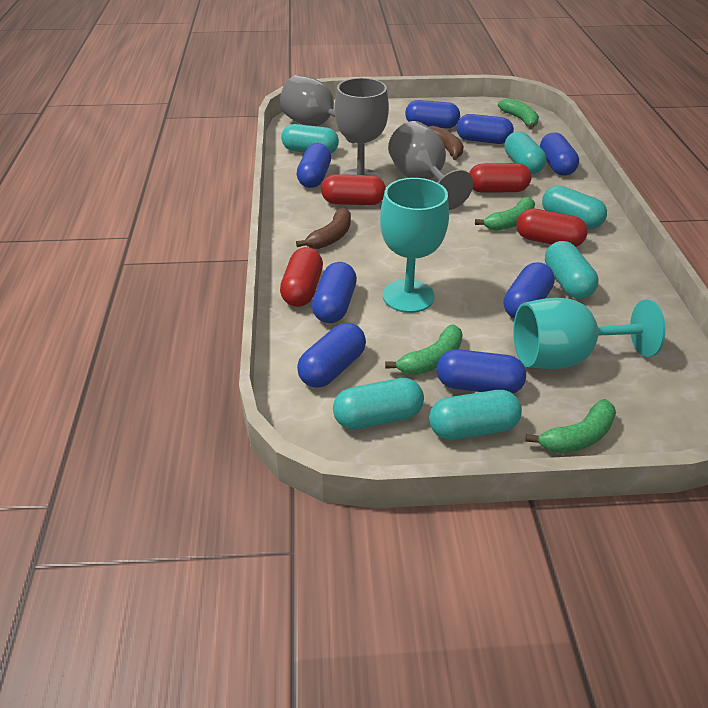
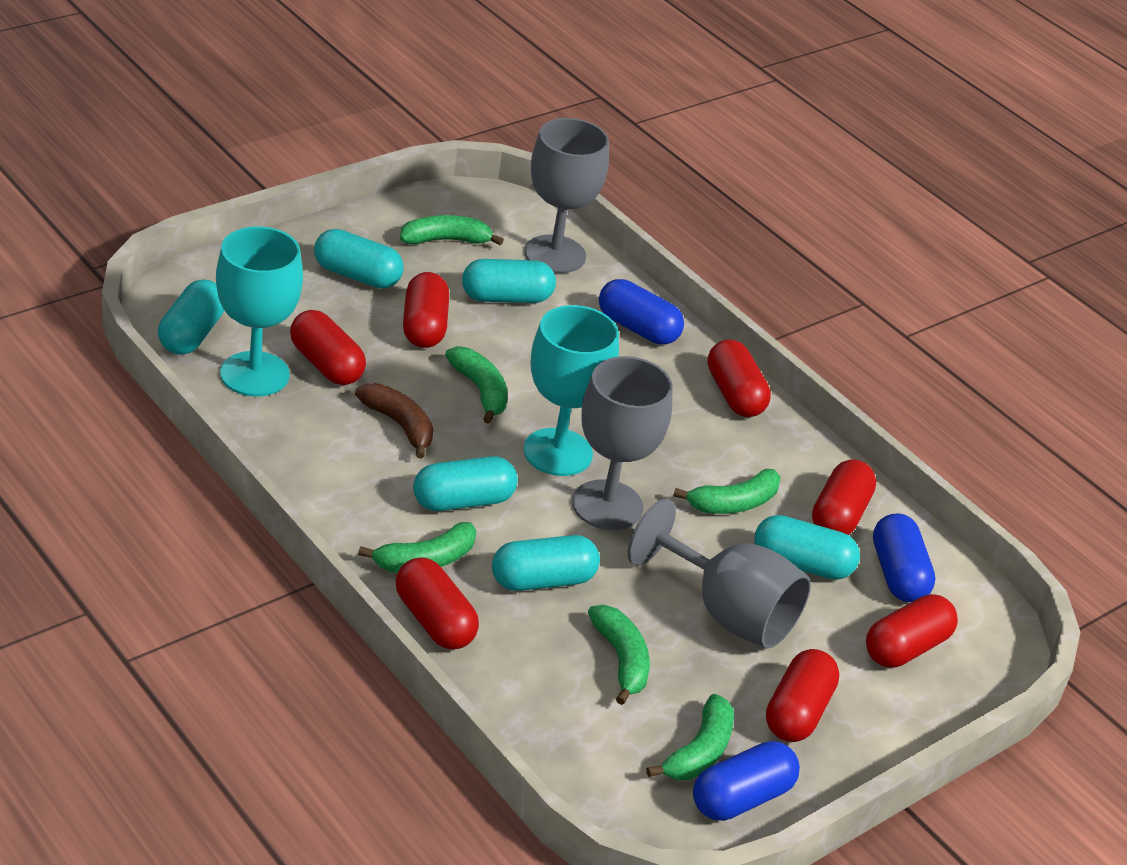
blue capsule: 8 -> 3
brown banana: 2 -> 1
green banana: 4 -> 6
red capsule: 4 -> 7

